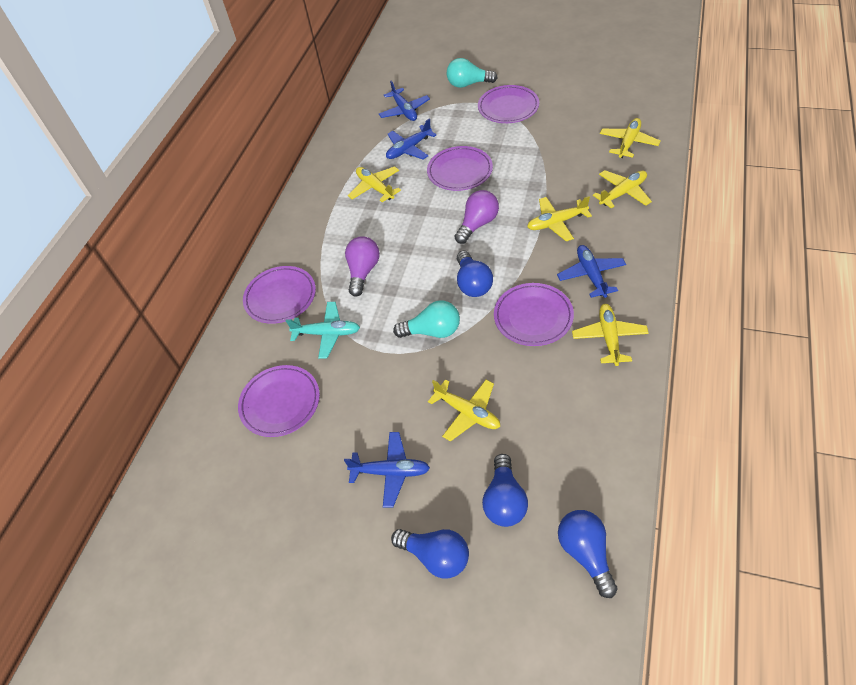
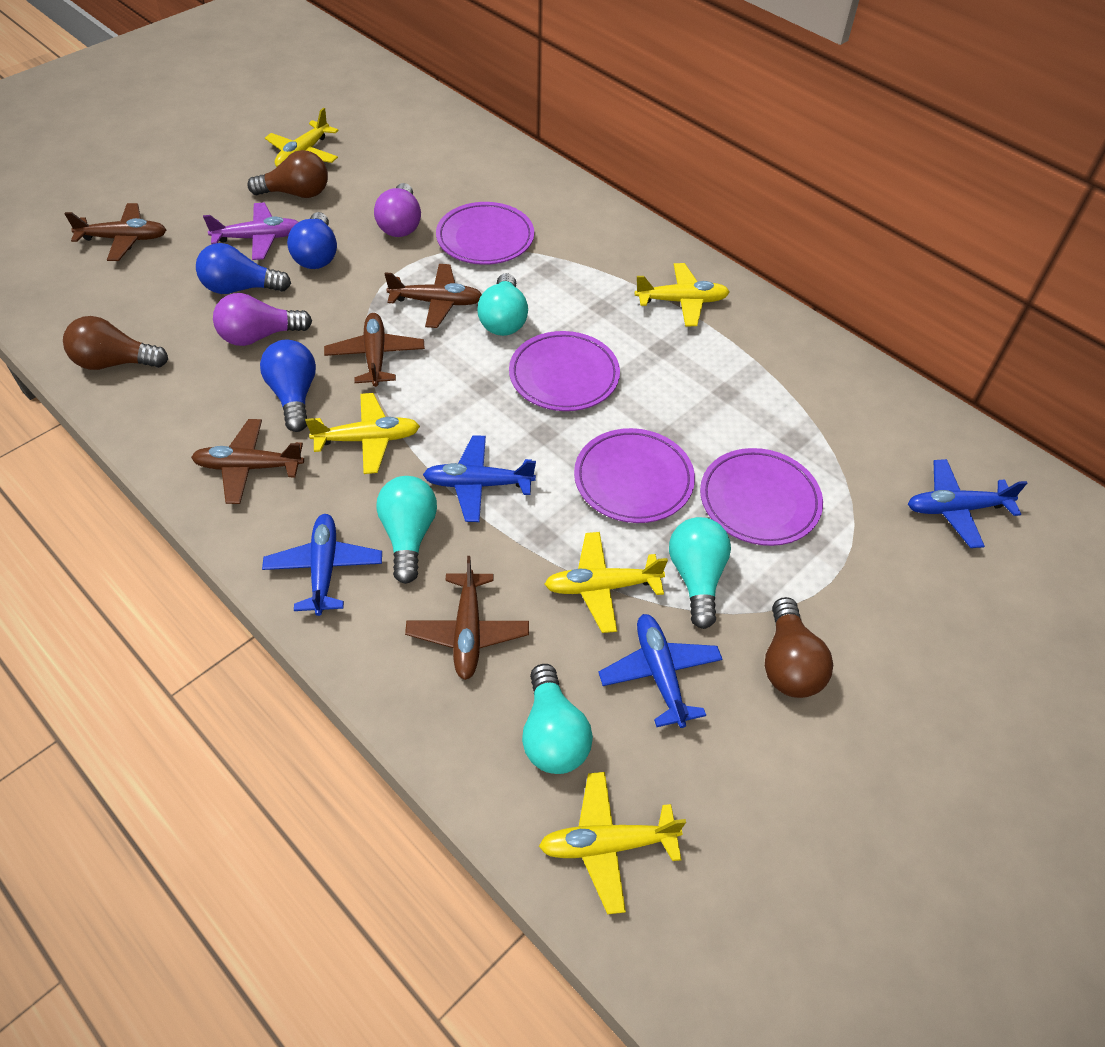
blue light bulb: 4 -> 3
brown light bulb: 0 -> 3
brown plane: 0 -> 5
purple plane: 0 -> 1
purple plate: 5 -> 4
turquoise light bulb: 2 -> 4
turquoise plane: 1 -> 0
yellow plane: 6 -> 5

